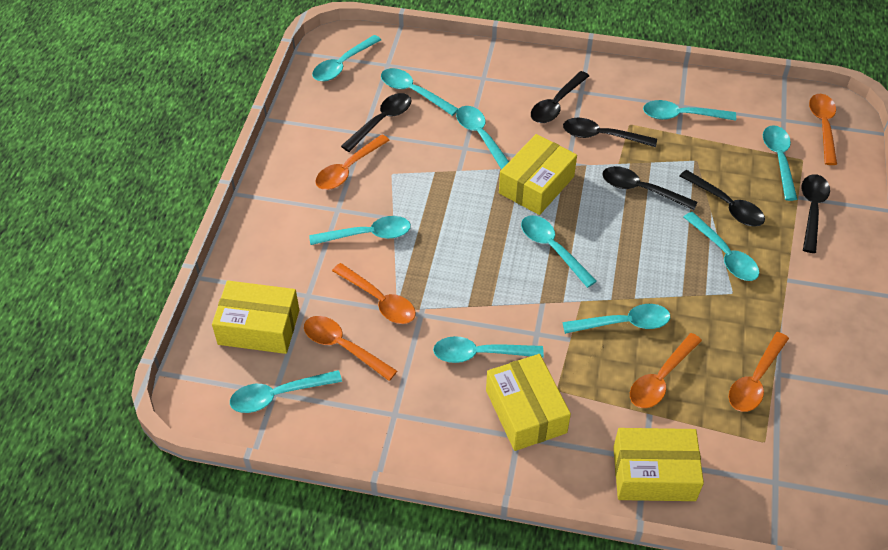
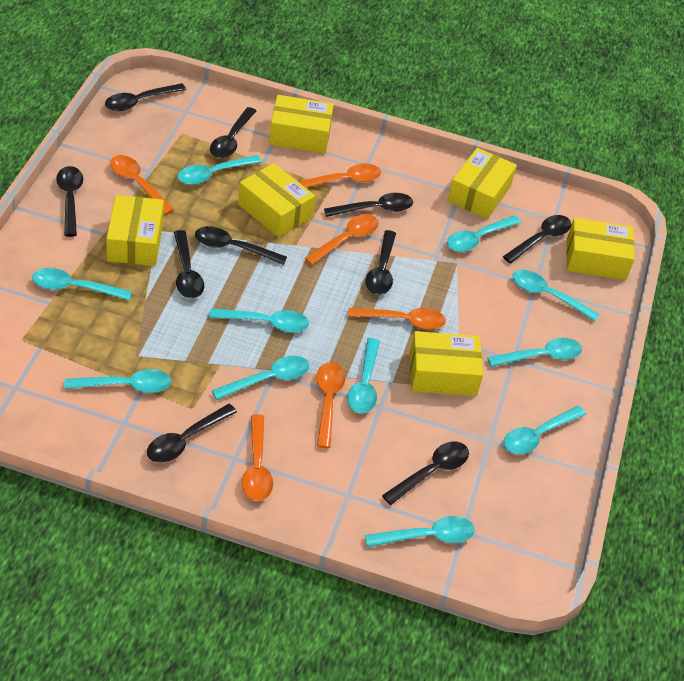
black spoon: 6 -> 10
yellow box: 4 -> 6

